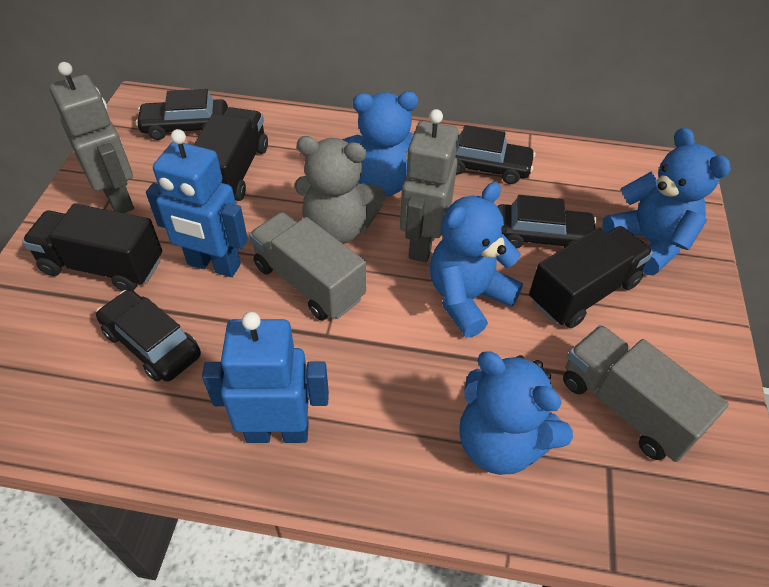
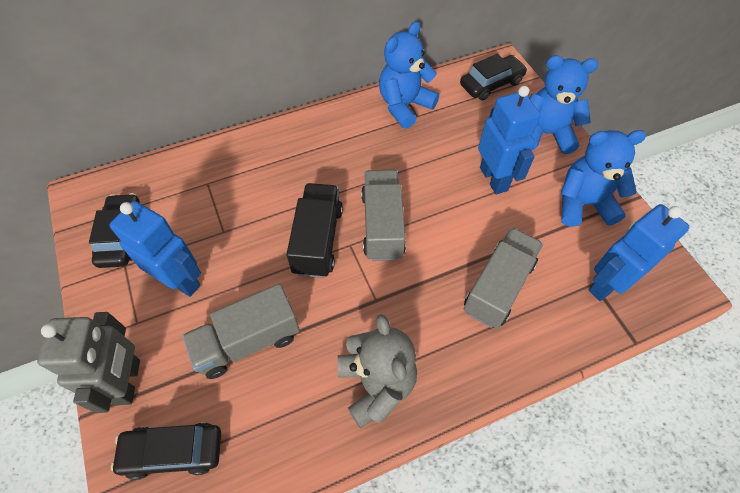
black car: 4 -> 3
black truck: 3 -> 1
blue robot: 2 -> 3
blue teddy bear: 4 -> 3
grey robot: 2 -> 1
grey truck: 2 -> 3

